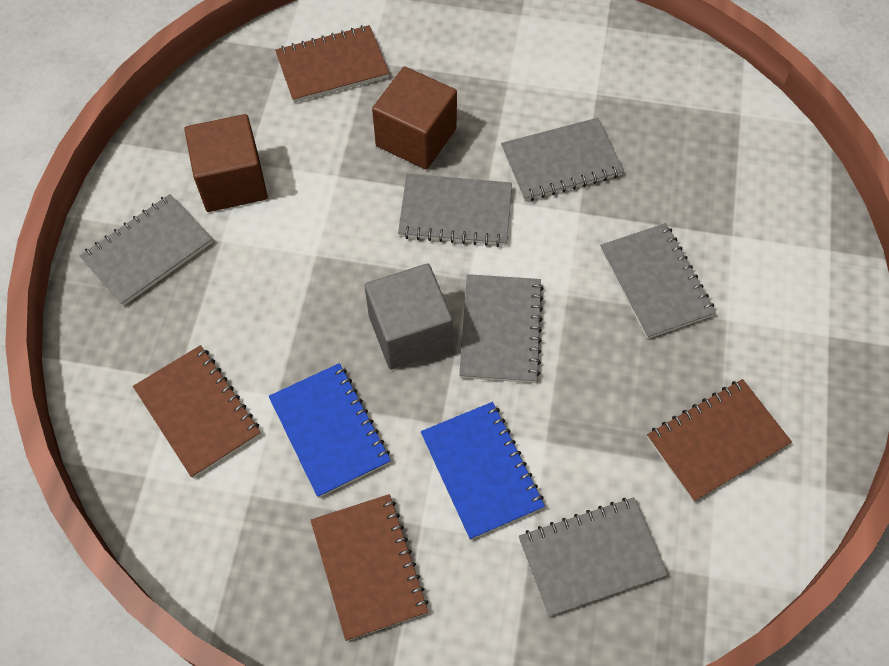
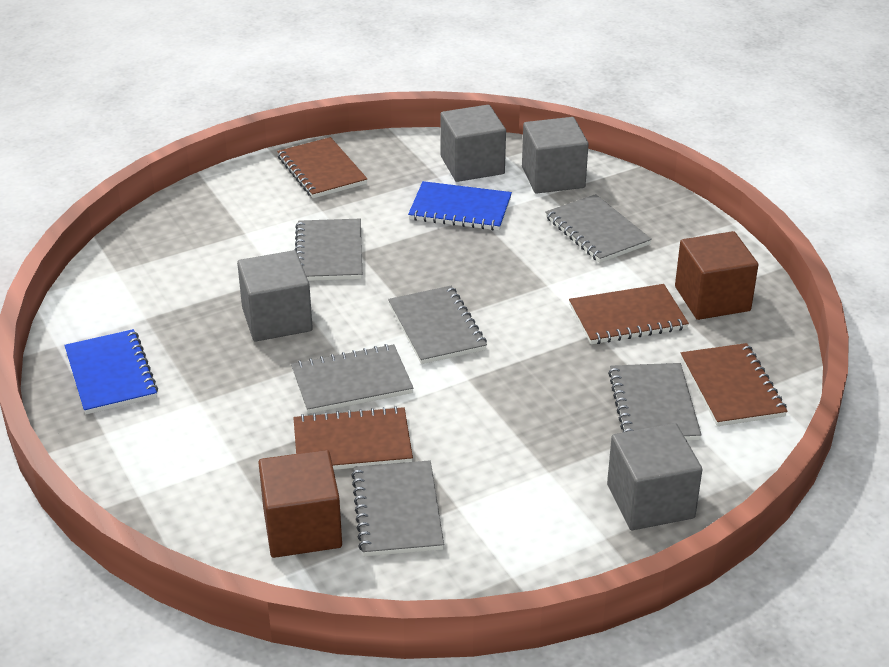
grey cube: 1 -> 4

